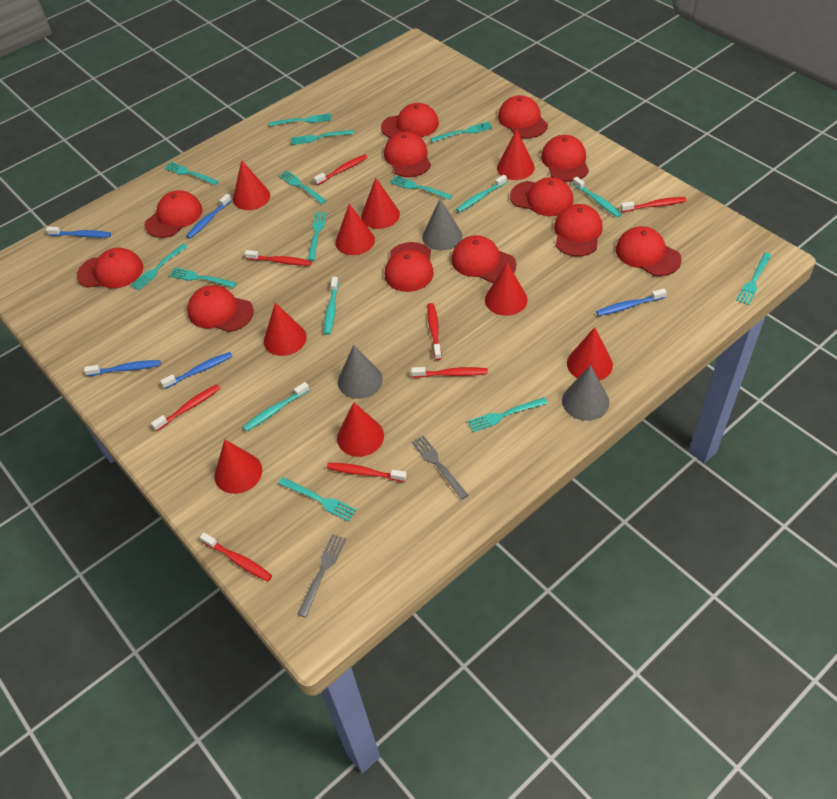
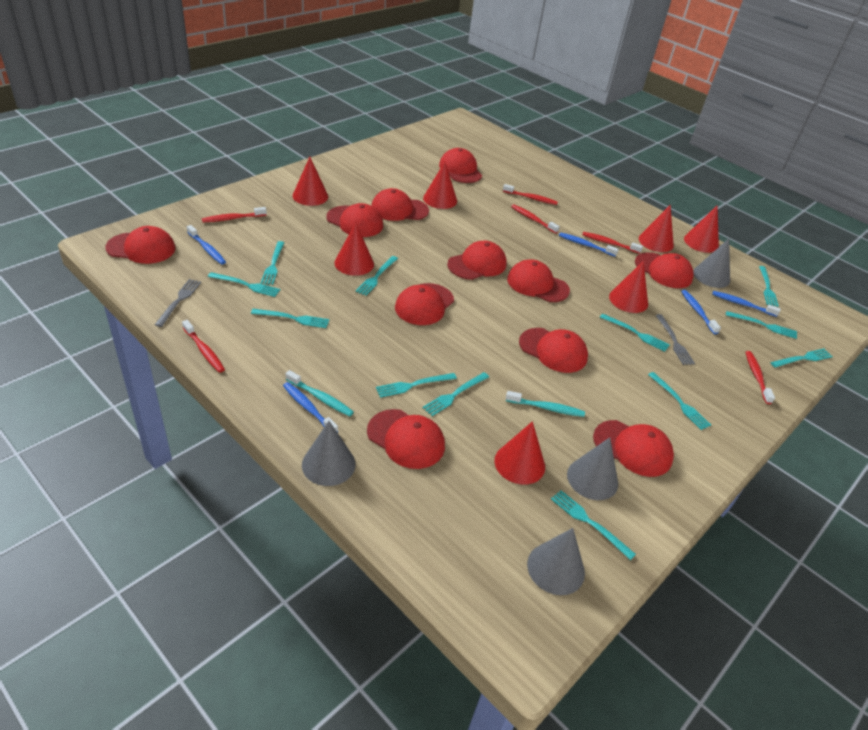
grey cone: 3 -> 4
red cap: 12 -> 11
red cone: 9 -> 7
red toothbrush: 8 -> 6
turquoise toothbrush: 4 -> 2

